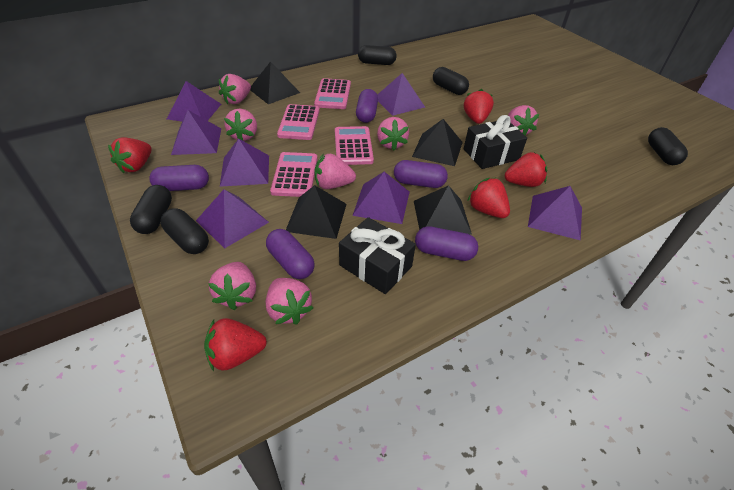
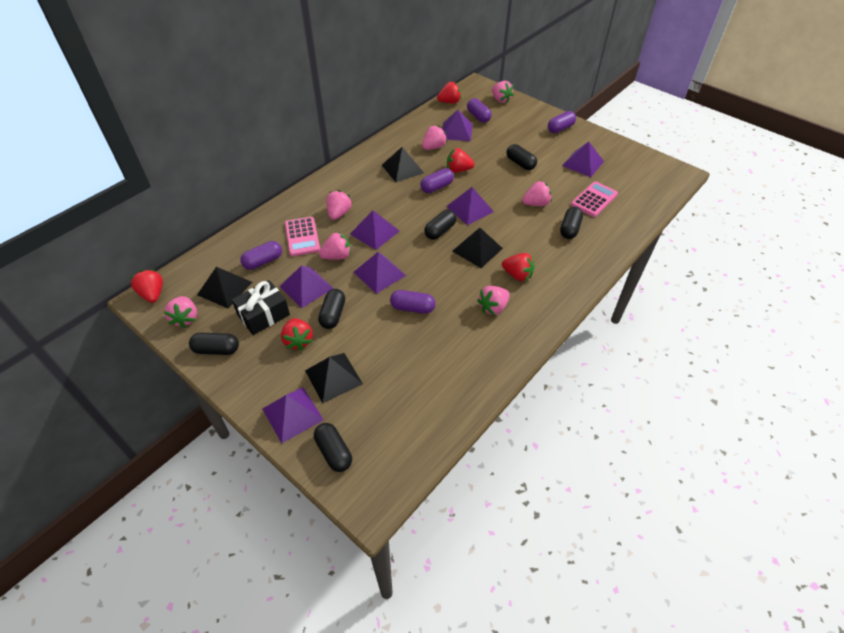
black capsule: 5 -> 6
black gift: 2 -> 1
pink calculator: 4 -> 2

